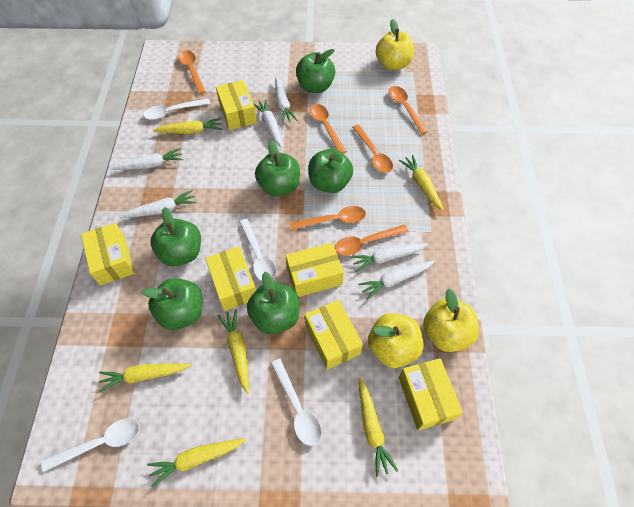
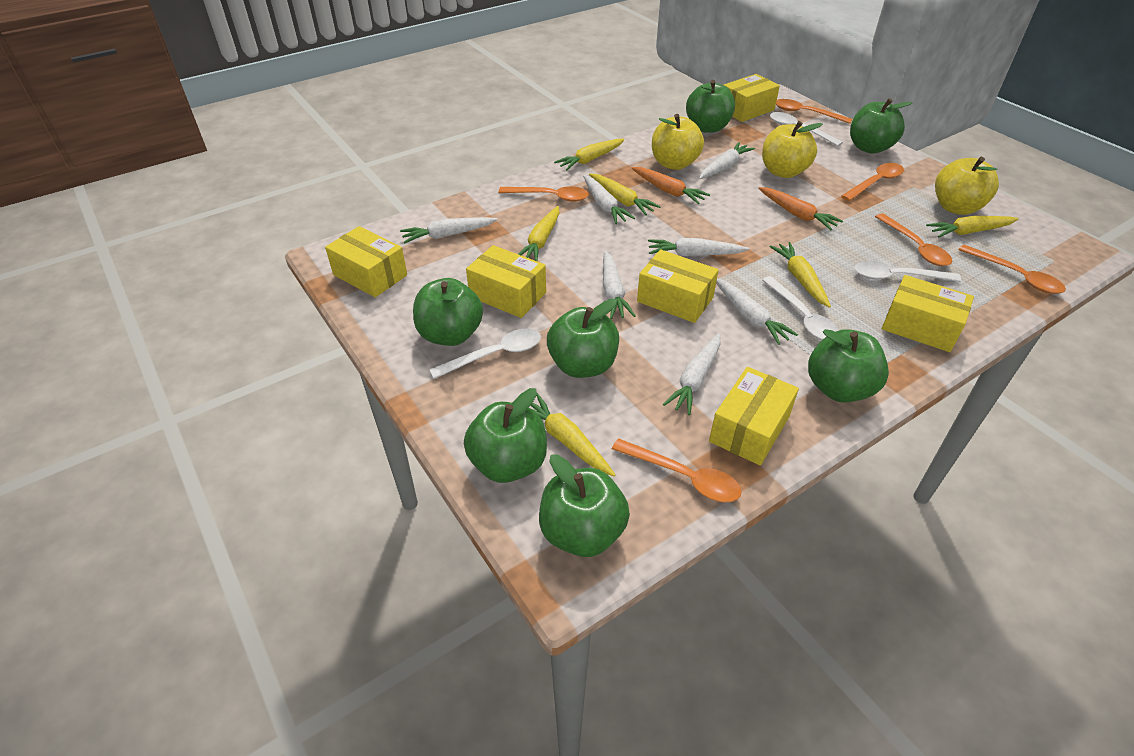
green apple: 6 -> 7
orange carrot: 0 -> 2
white carrot: 6 -> 7

